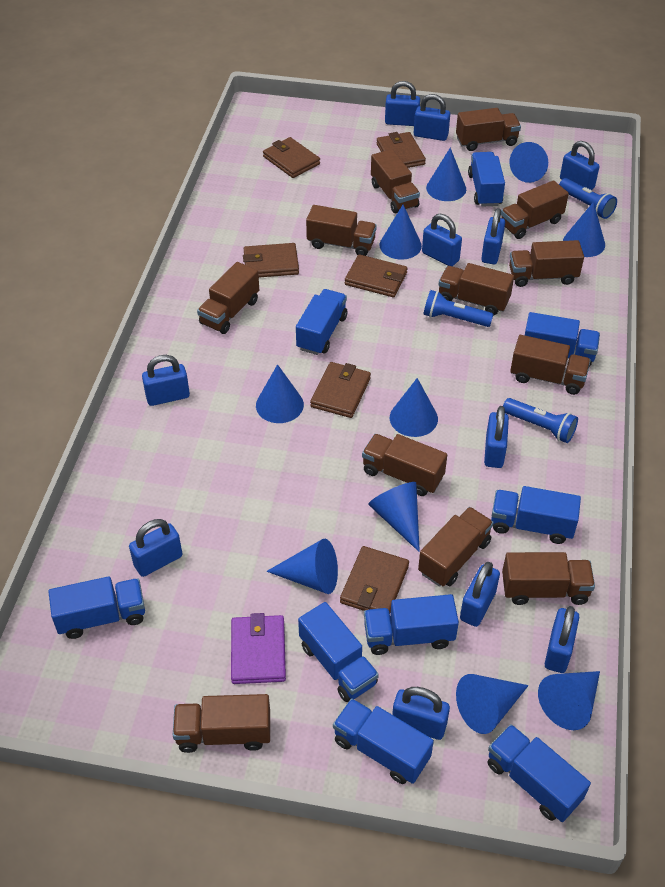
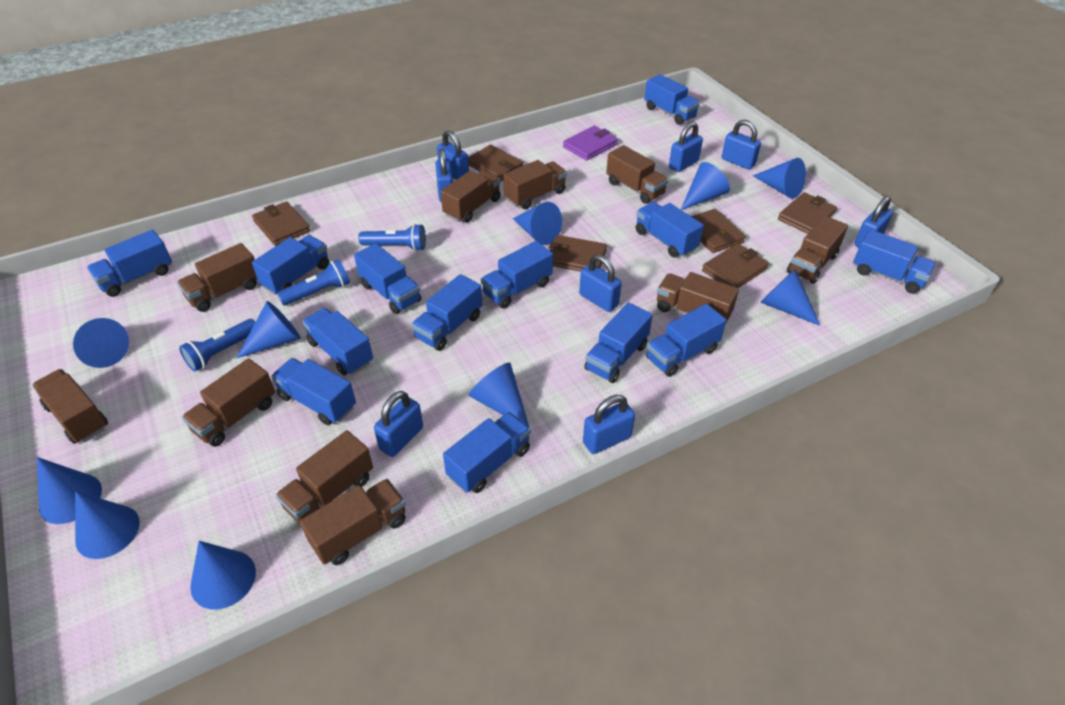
blue padlock: 11 -> 8
blue truck: 9 -> 13
brown truck: 12 -> 10

